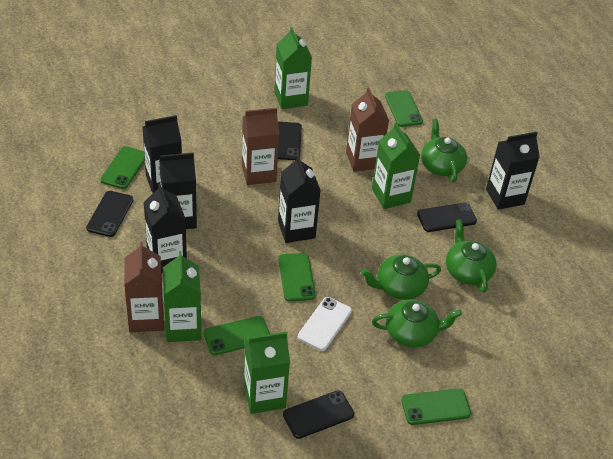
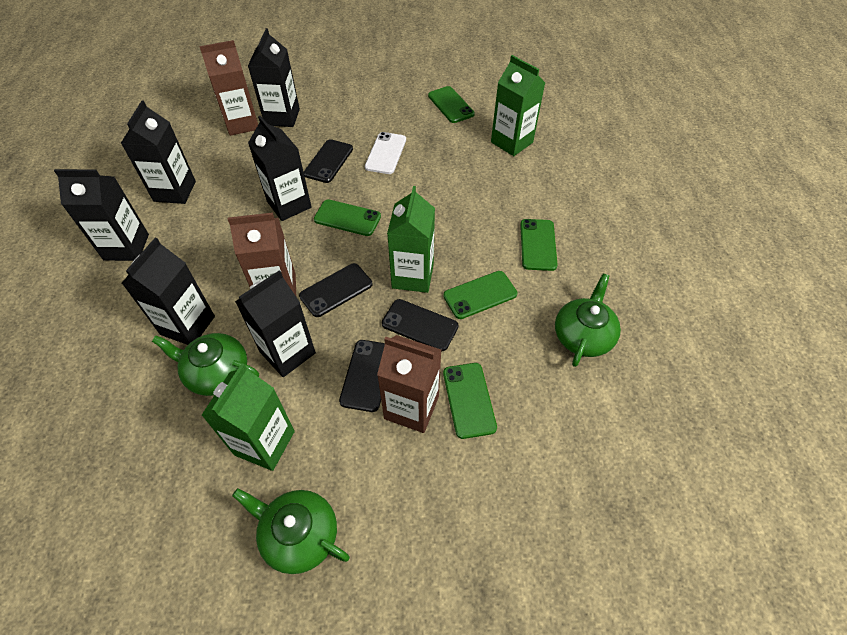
black carton: 5 -> 6
green carton: 4 -> 3
green teapot: 4 -> 3

